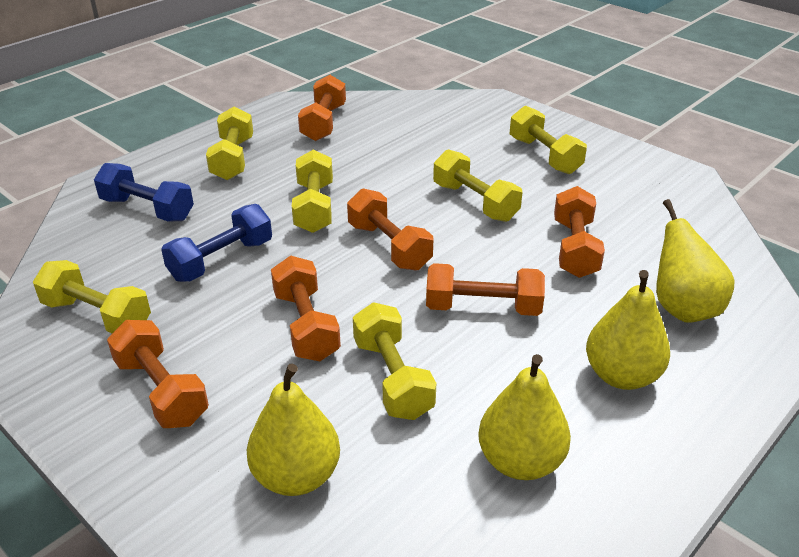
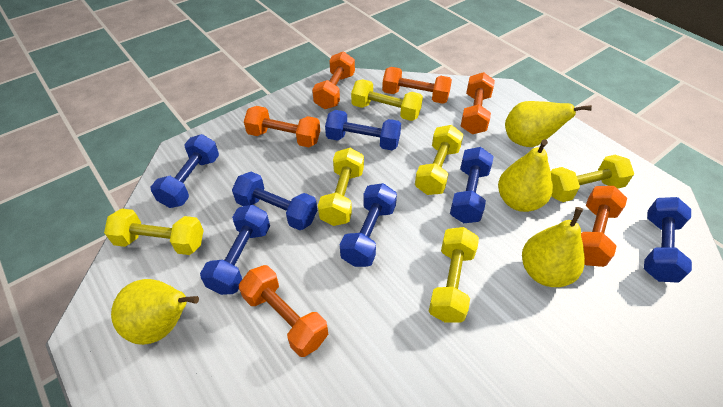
blue dumbbell: 2 -> 7

